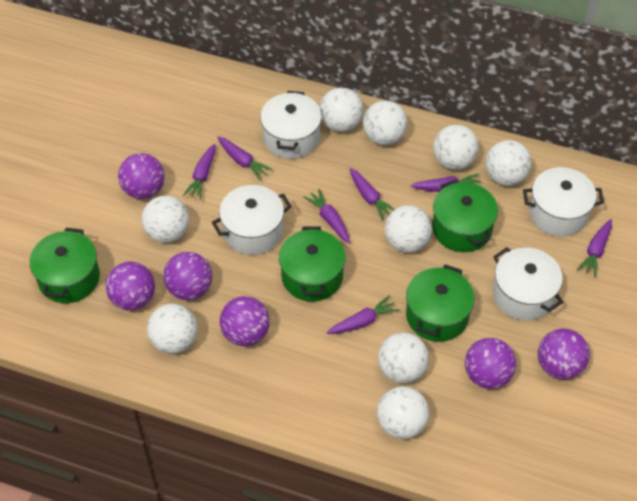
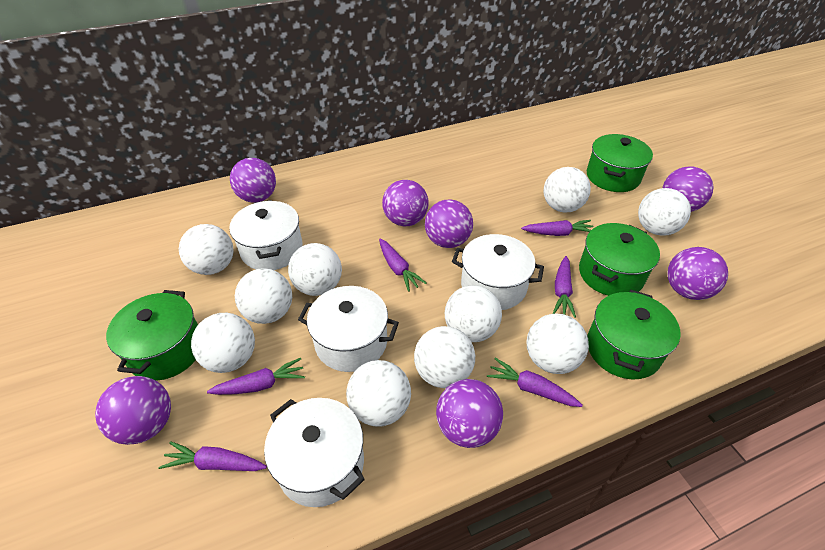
purple ball: 6 -> 7
purple carrot: 7 -> 6
white ball: 9 -> 10

